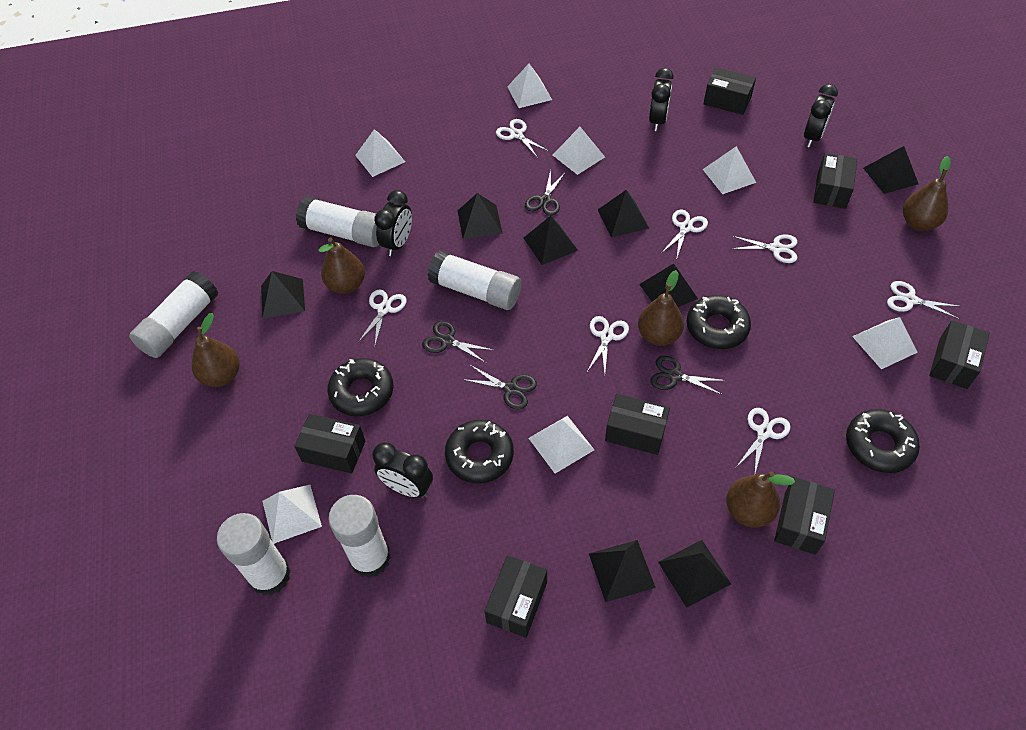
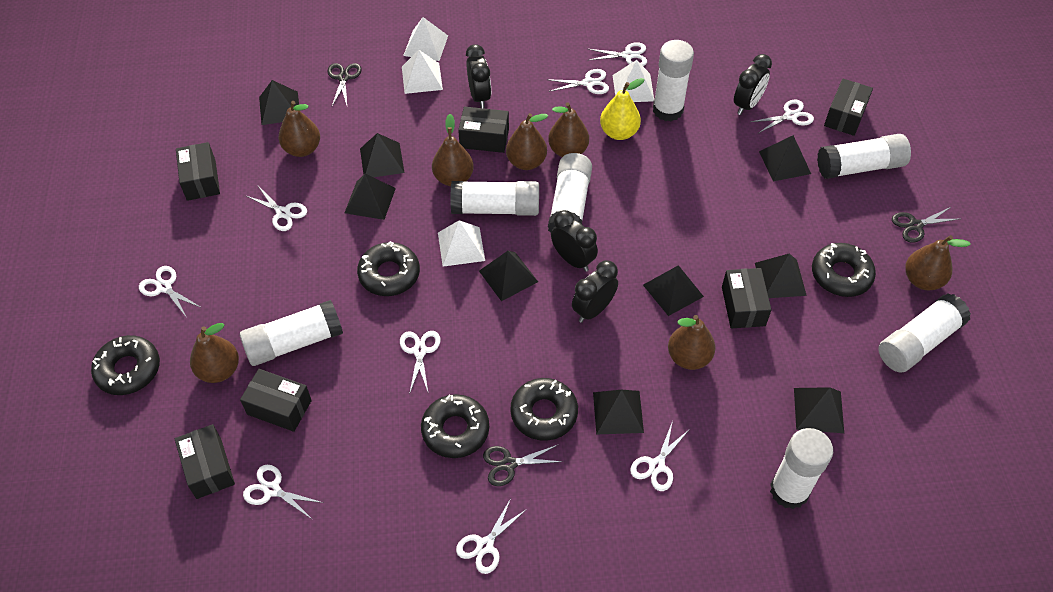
black box: 7 -> 6
black donut: 4 -> 5
black pyramid: 8 -> 9
black scissors: 4 -> 3
brown pear: 5 -> 7
white glue stick: 5 -> 7
white pyramid: 7 -> 4
white scissors: 7 -> 9
yellow pear: 0 -> 1

